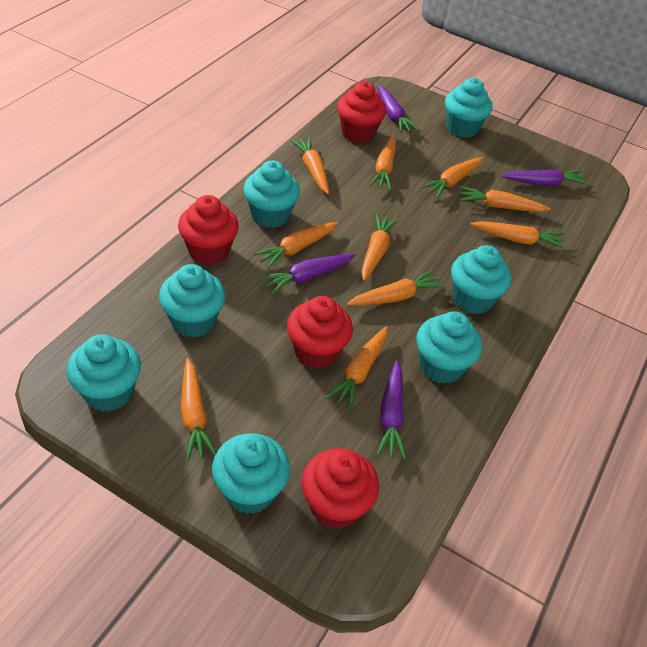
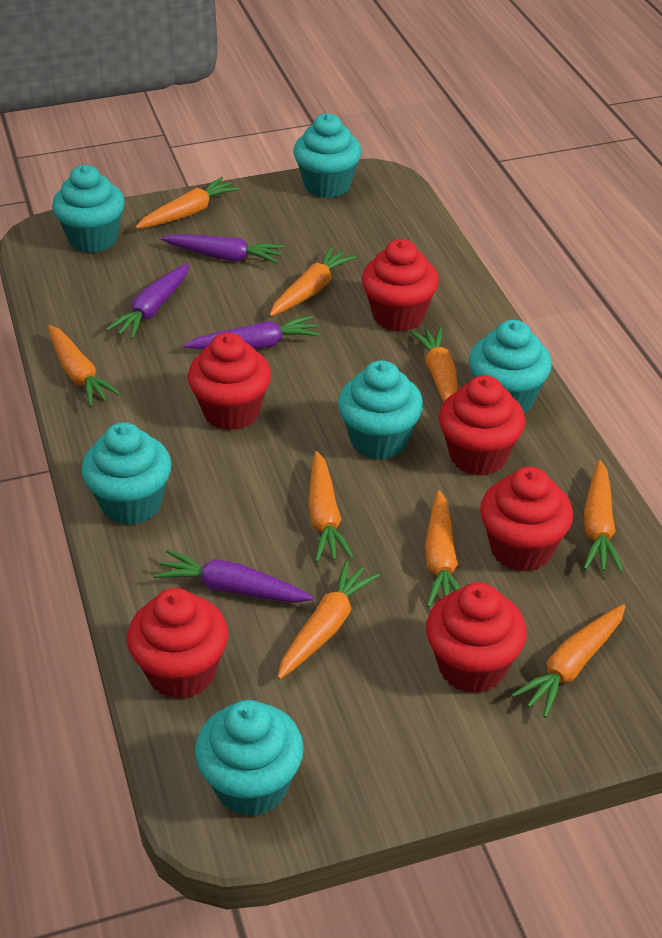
orange carrot: 10 -> 9
red cupcake: 4 -> 6
turquoise cupcake: 7 -> 6

